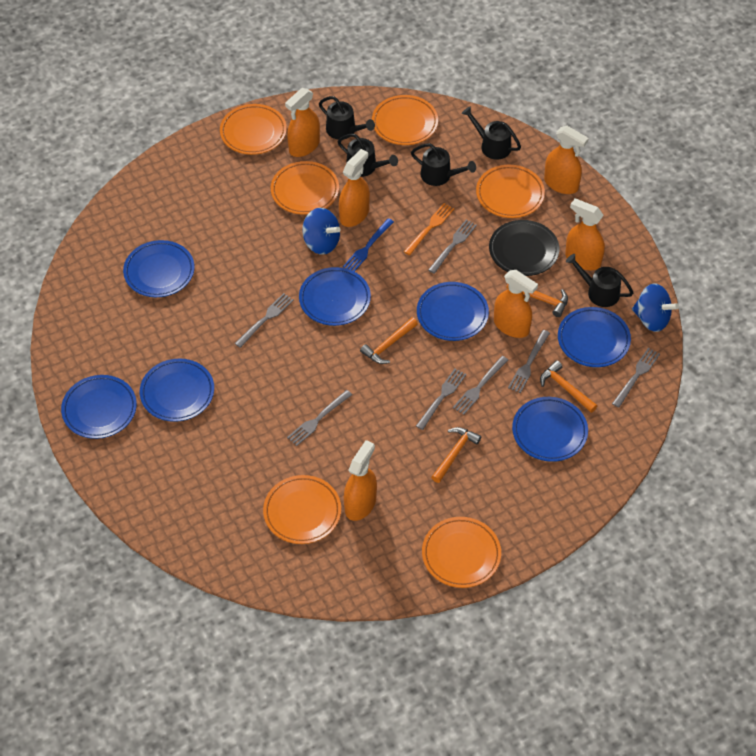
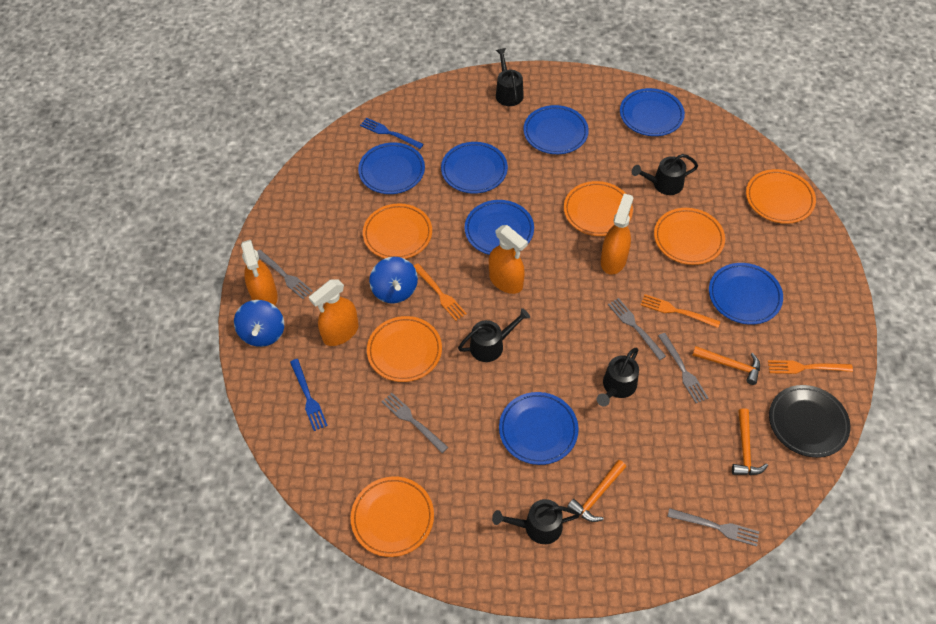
blue fork: 1 -> 2
grey fork: 7 -> 5
orange fork: 1 -> 3
orange hammer: 4 -> 3
orange spray bottle: 6 -> 4

